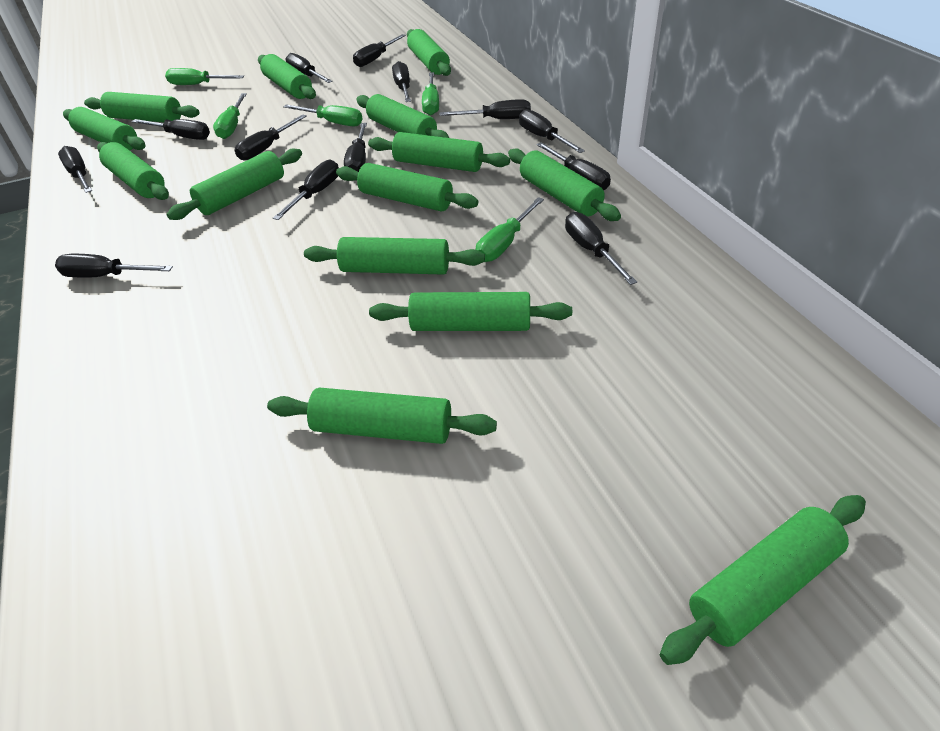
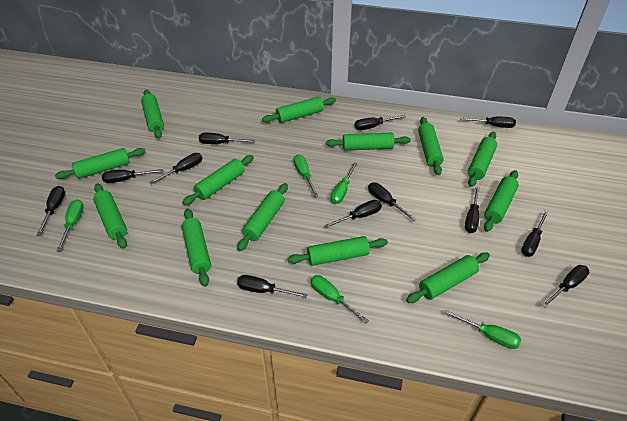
black screwdriver: 13 -> 12
green rolling pin: 14 -> 13

